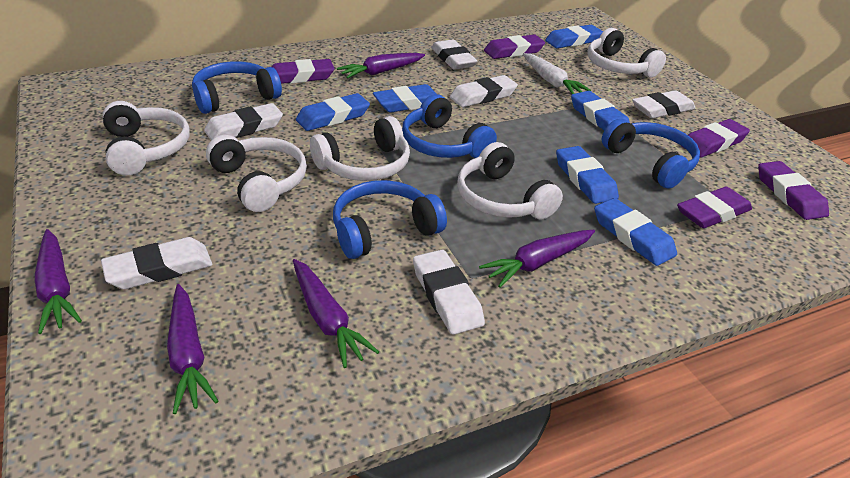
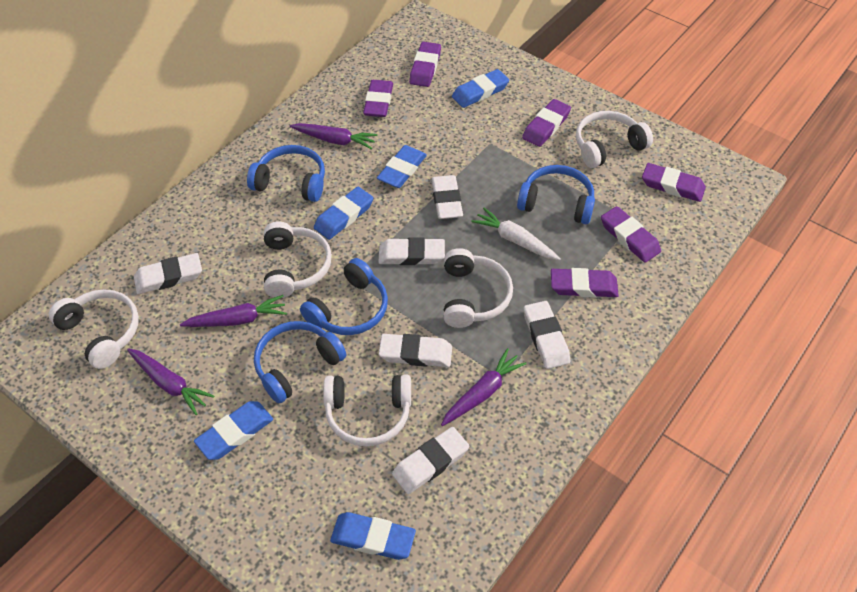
blue eraser: 6 -> 5
purple carrot: 5 -> 4
purple eraser: 5 -> 6

